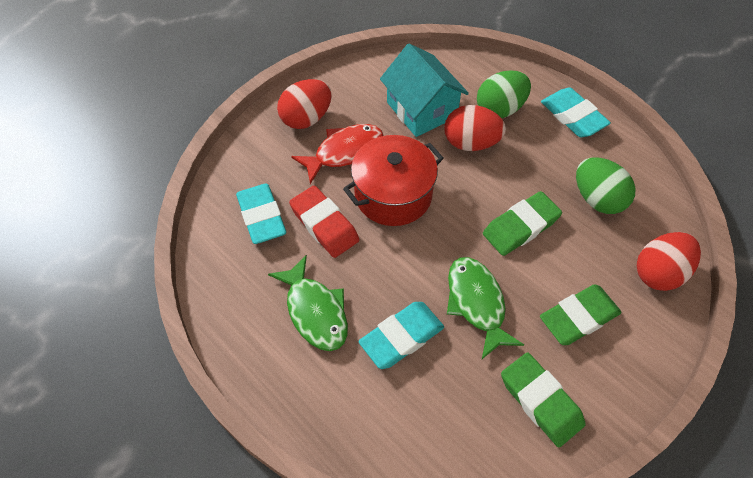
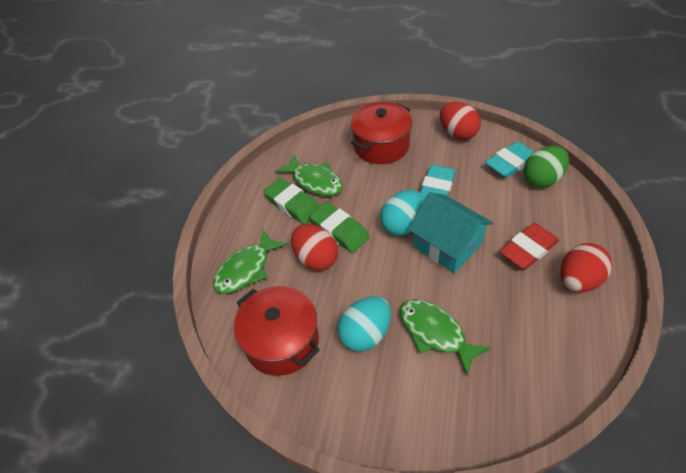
green egg: 2 -> 1
green eraser: 3 -> 2
green fish: 2 -> 3
red fish: 1 -> 0
red pot: 1 -> 2
turquoise egg: 0 -> 2
turquoise eraser: 3 -> 2

